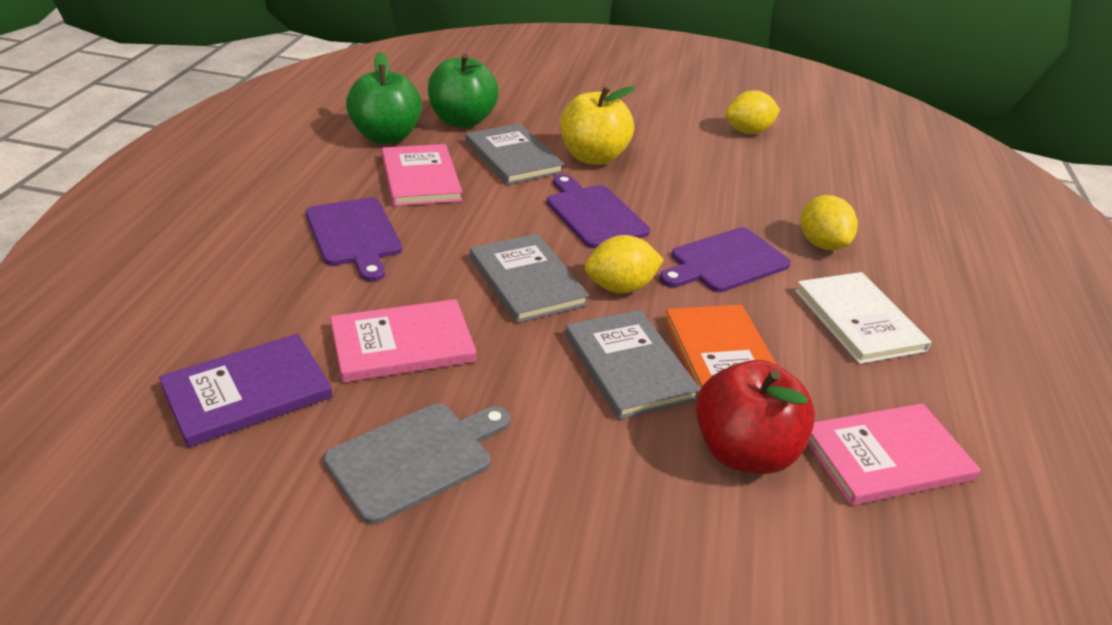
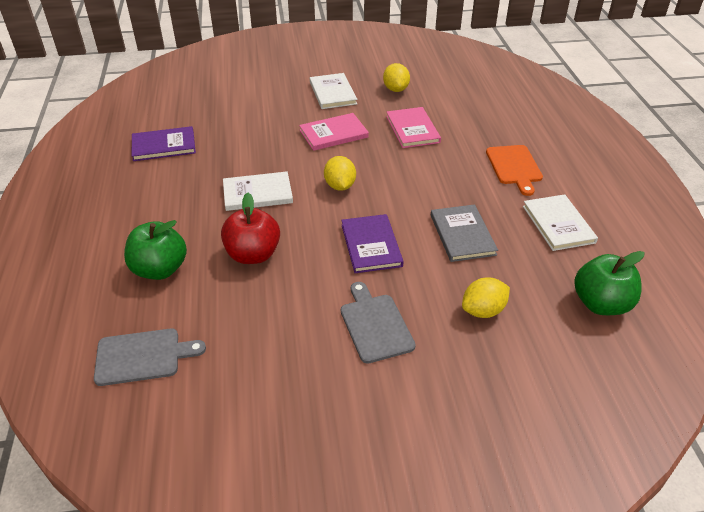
grey book: 3 -> 1
grey cutting board: 1 -> 2
orange book: 1 -> 0
orange cutting board: 0 -> 1
pink book: 3 -> 2
purple book: 1 -> 2
purple cutting board: 3 -> 0
white book: 1 -> 3
yellow apple: 1 -> 0

